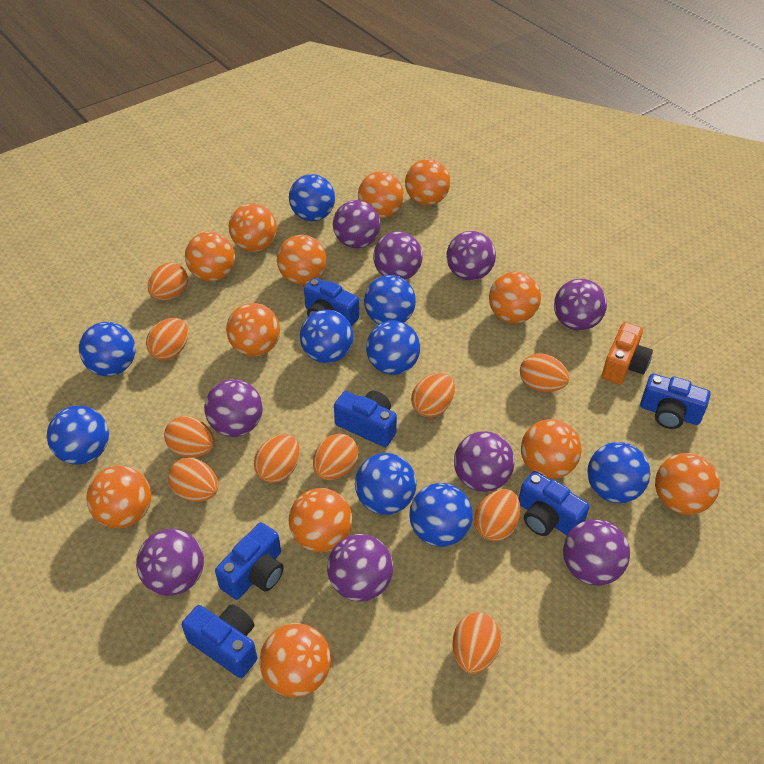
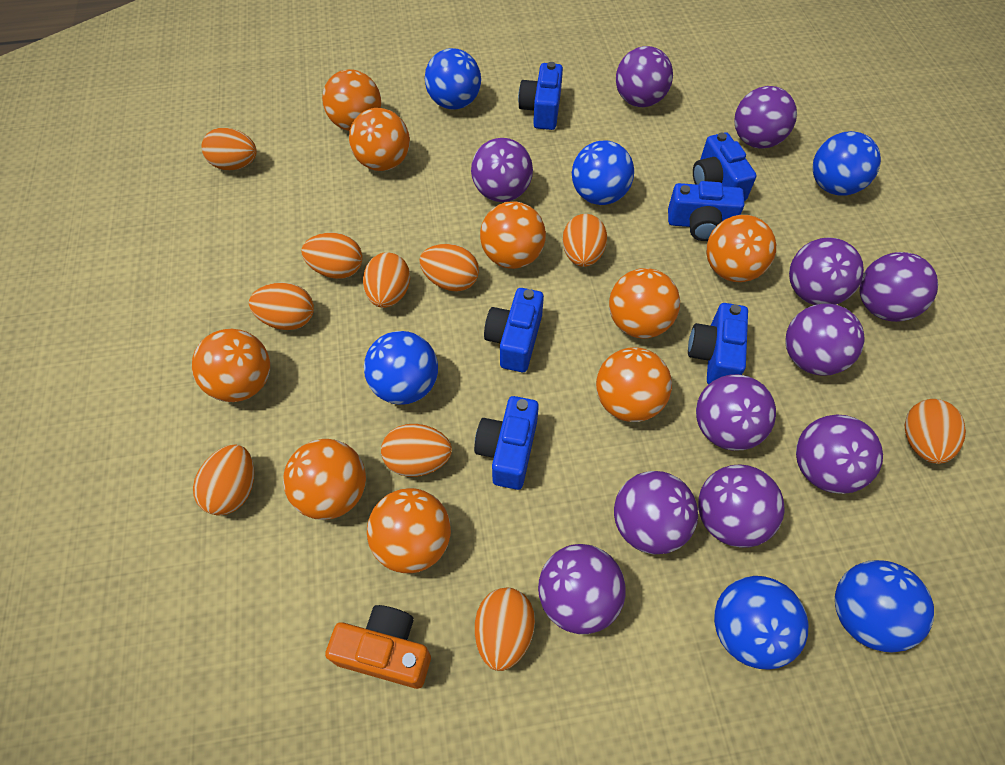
blue ball: 9 -> 6
orange ball: 12 -> 9
purple ball: 9 -> 11

